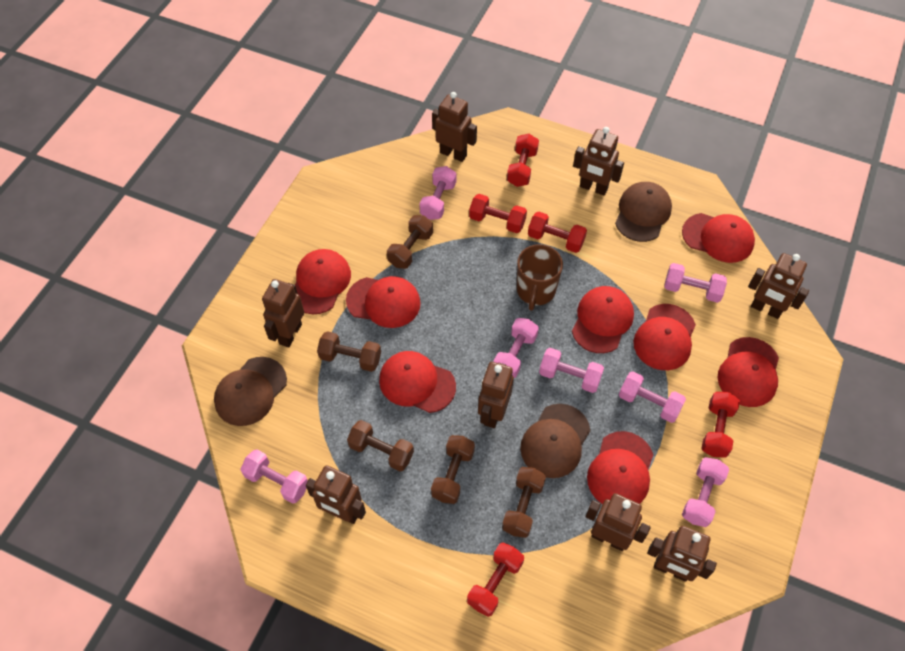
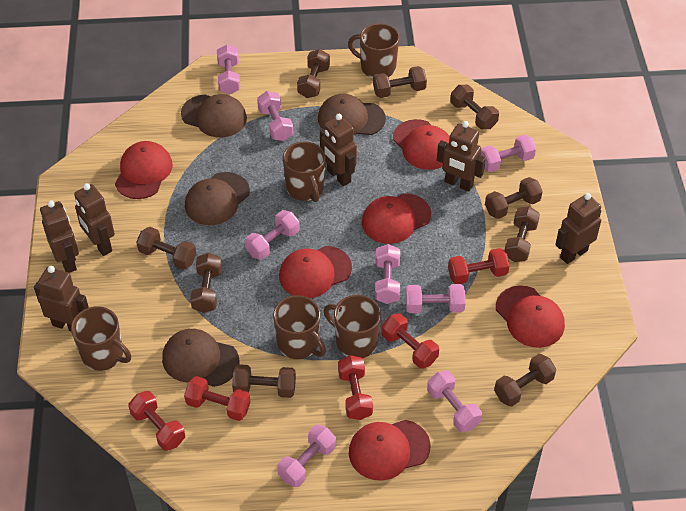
brown cap: 3 -> 4
brown dumbbell: 5 -> 9
brown mug: 1 -> 5
brown robot: 8 -> 6
pink dumbbell: 7 -> 8
red cap: 8 -> 6

